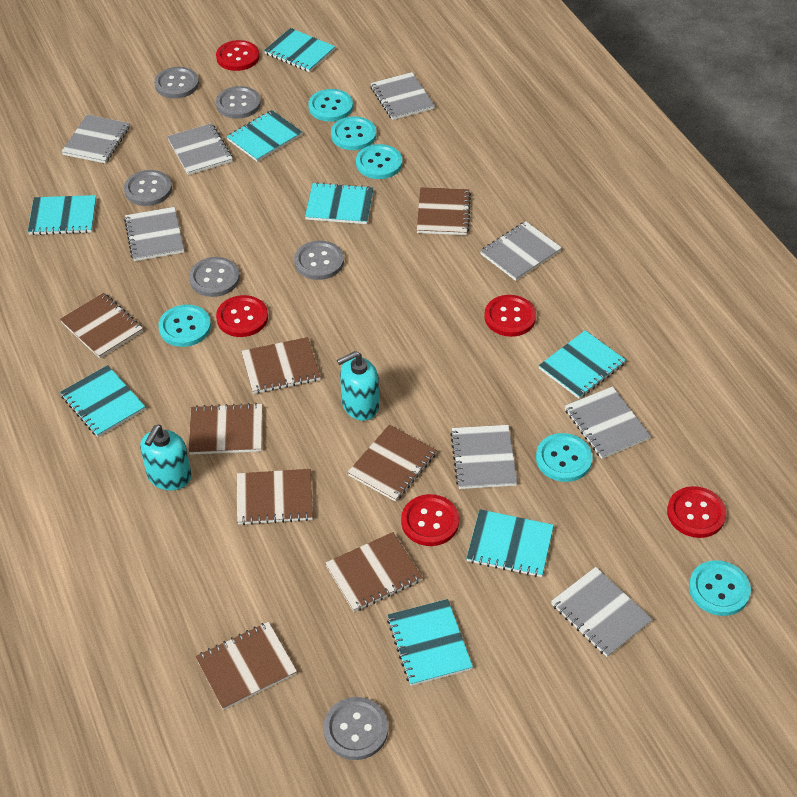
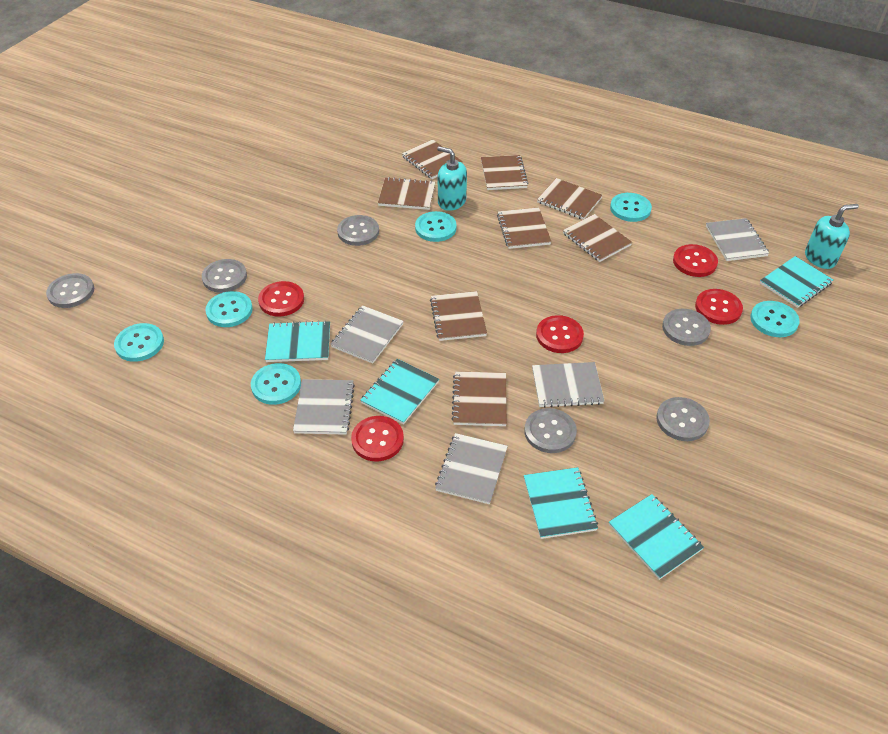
grey notebook: 8 -> 5
turquoise notebook: 8 -> 5

